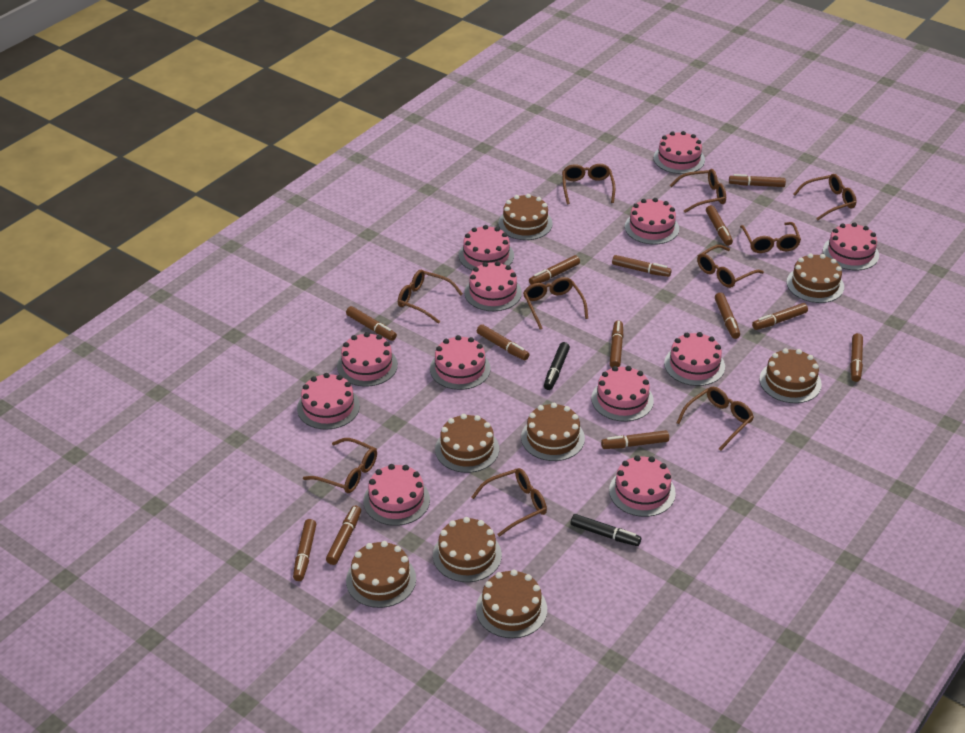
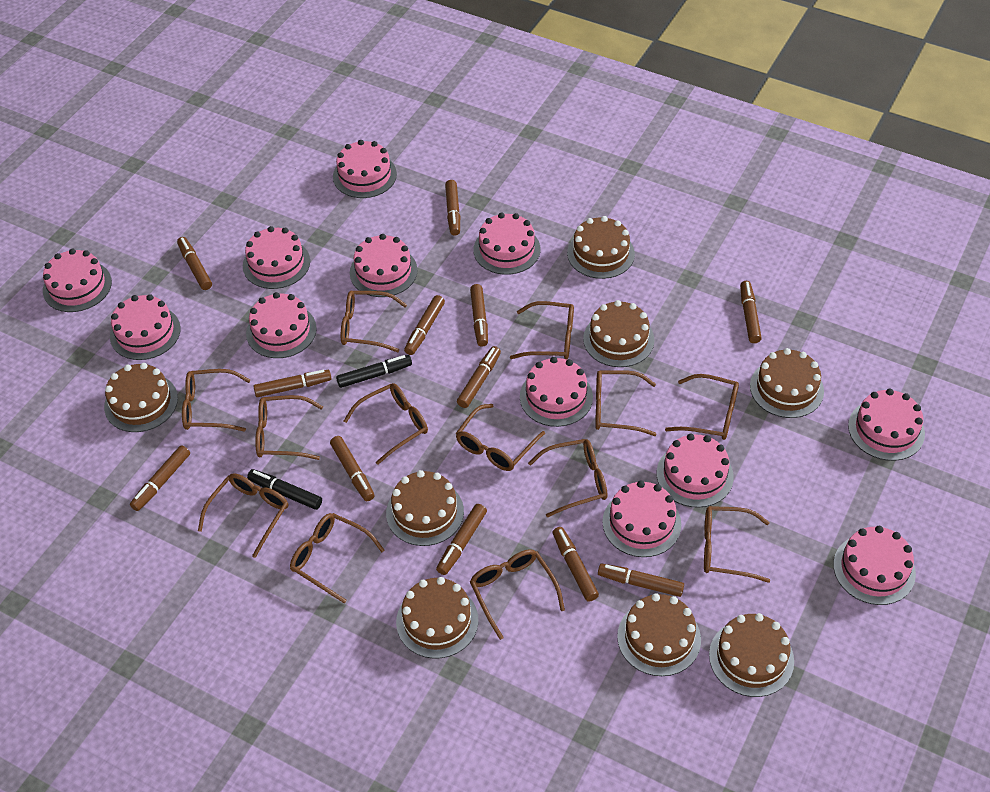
brown glasses: 10 -> 13
brown marker: 13 -> 12

